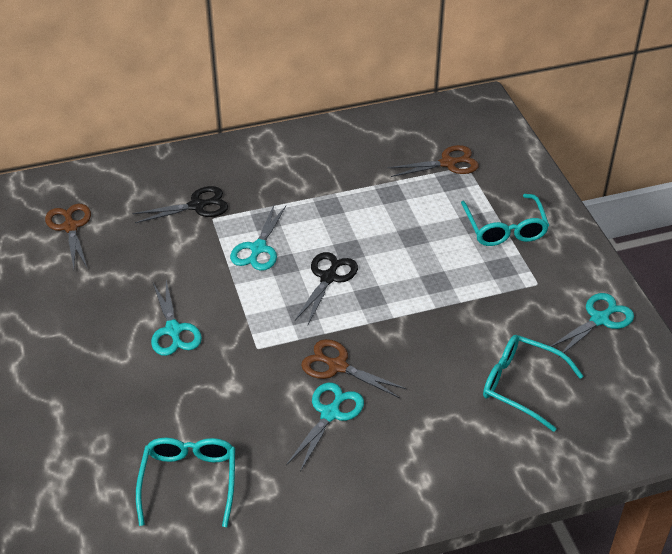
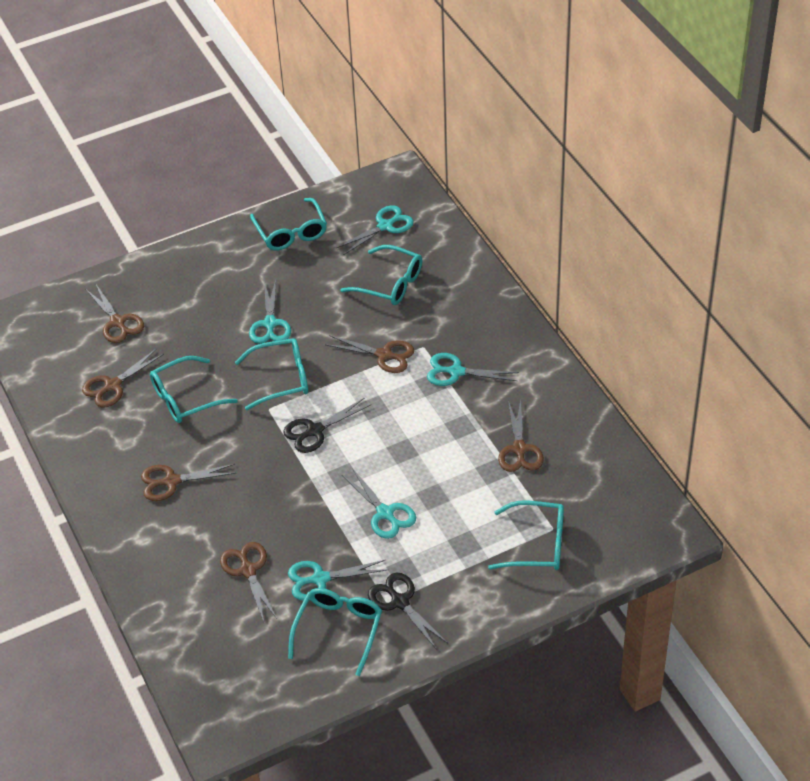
brown scissors: 3 -> 6
turquoise glasses: 3 -> 6
turquoise scissors: 4 -> 5

